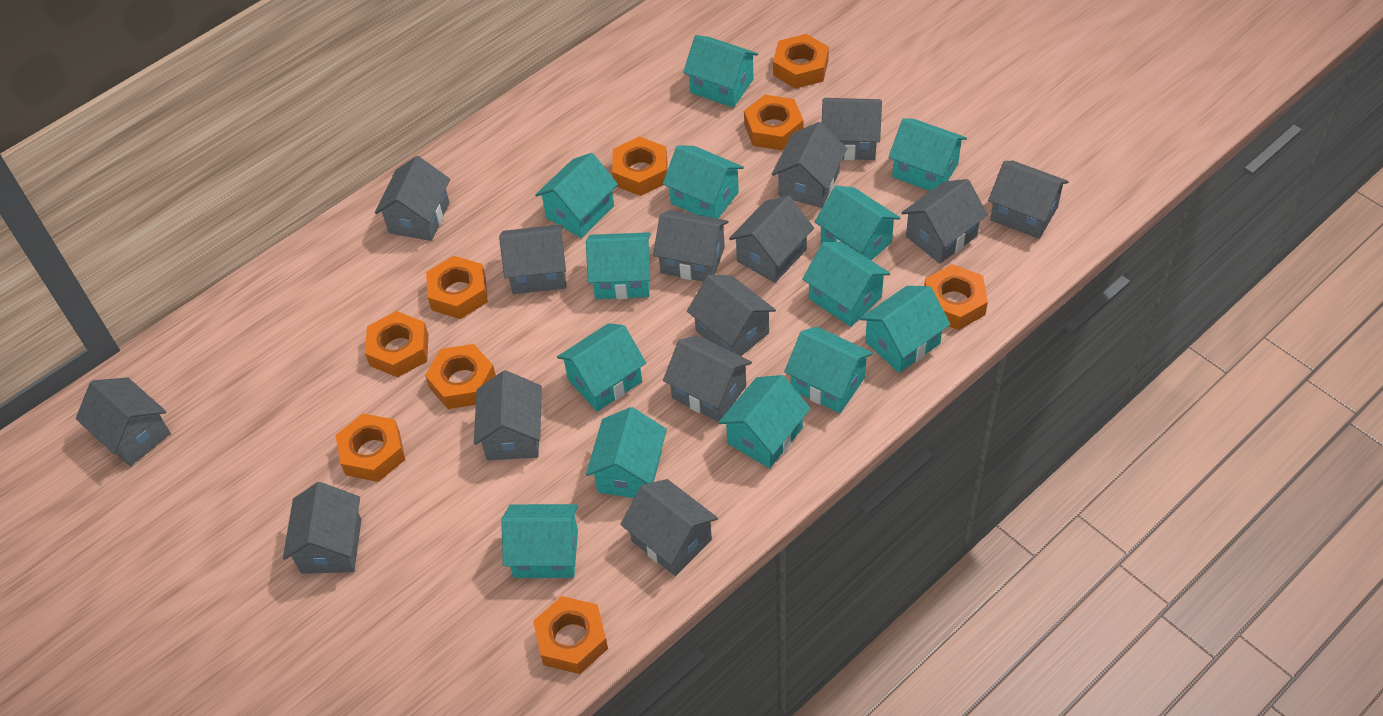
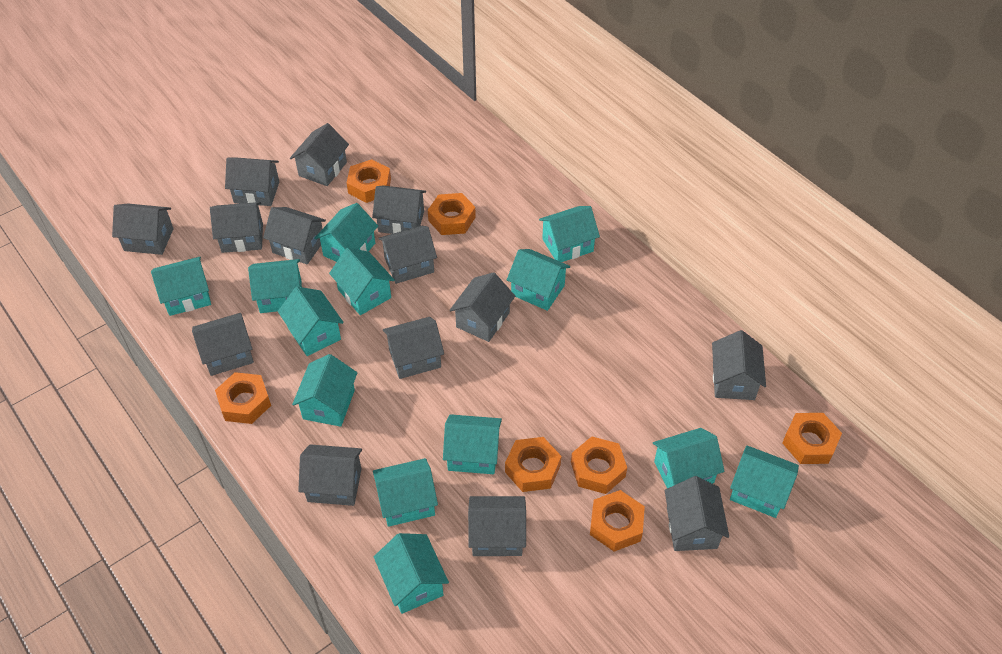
orange nut: 9 -> 7

